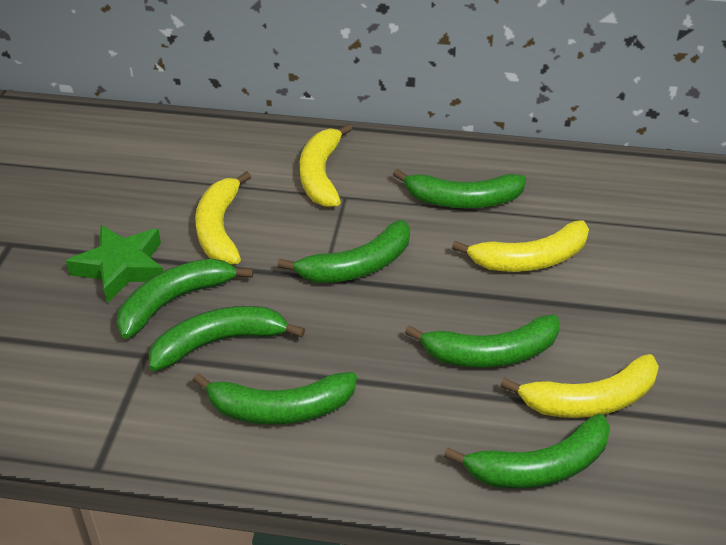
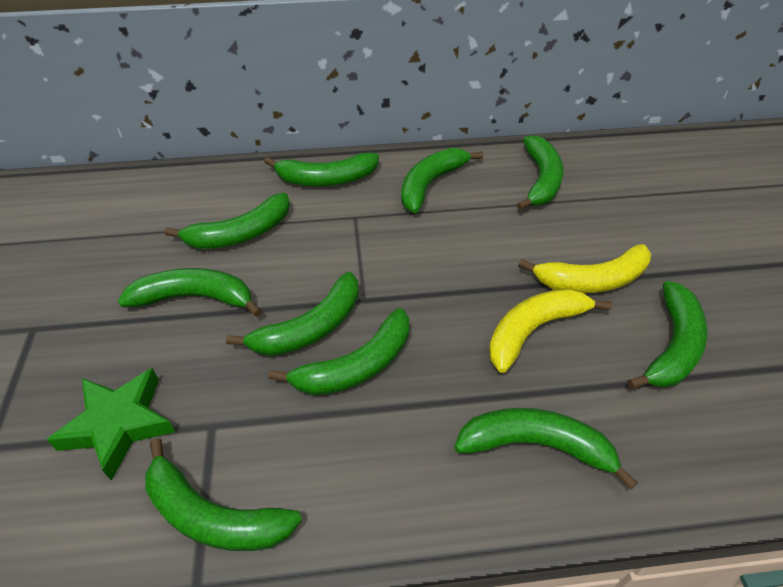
green banana: 7 -> 10
yellow banana: 4 -> 2

